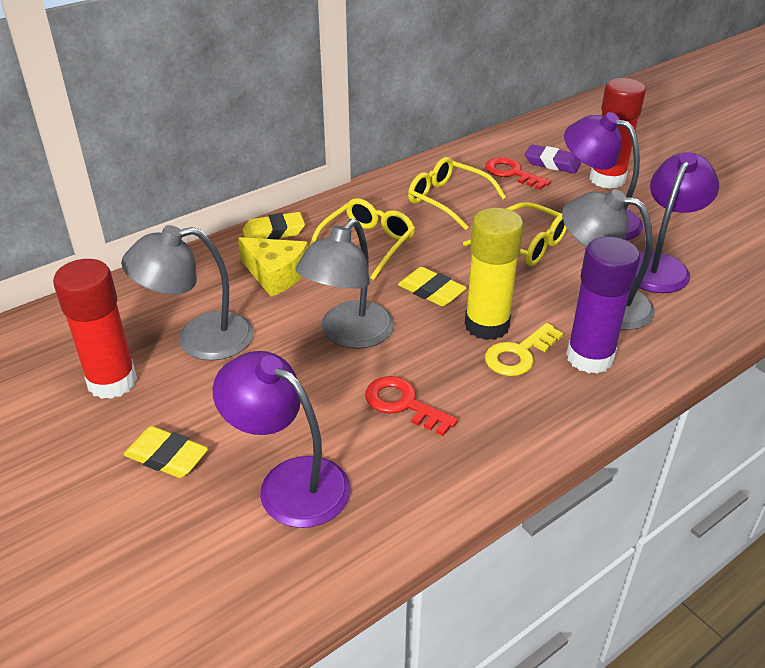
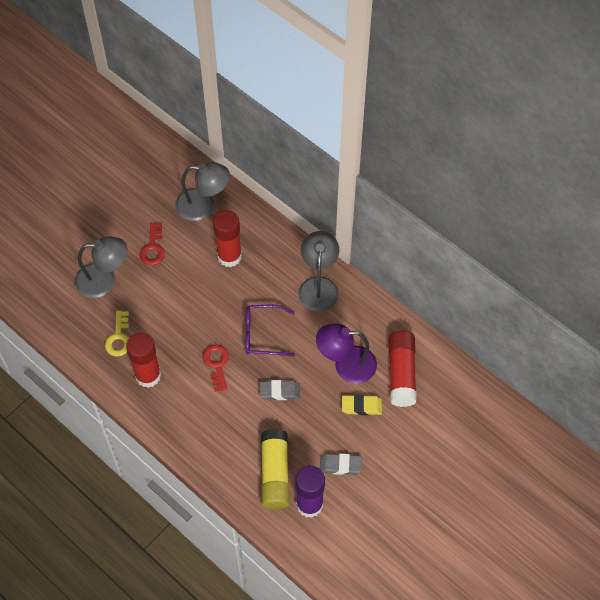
grey eraser: 0 -> 2
purple eraser: 1 -> 0
purple glasses: 0 -> 1
purple lamp: 3 -> 1
red glue stick: 2 -> 3
yellow cheese: 1 -> 0
yellow eraser: 3 -> 1
yellow glasses: 3 -> 0

